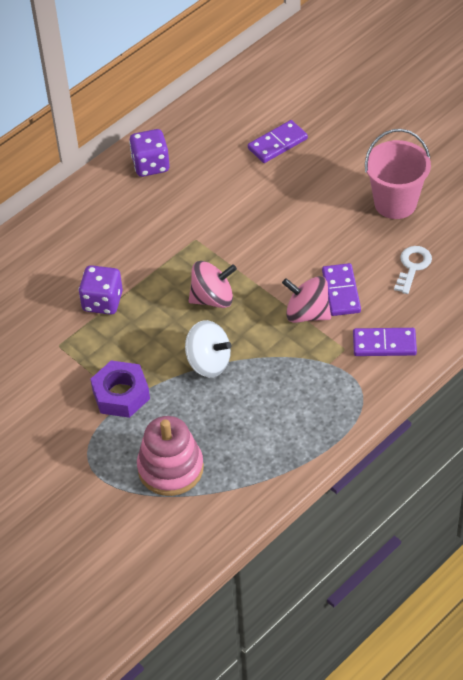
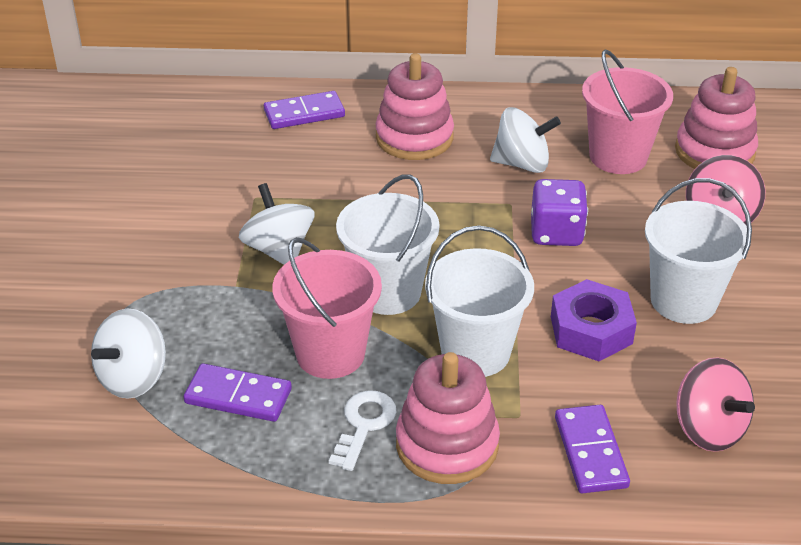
pink bucket: 1 -> 2
pink stacking toy: 1 -> 3
purple dice: 2 -> 1
white bucket: 0 -> 3
white spinning top: 1 -> 3

